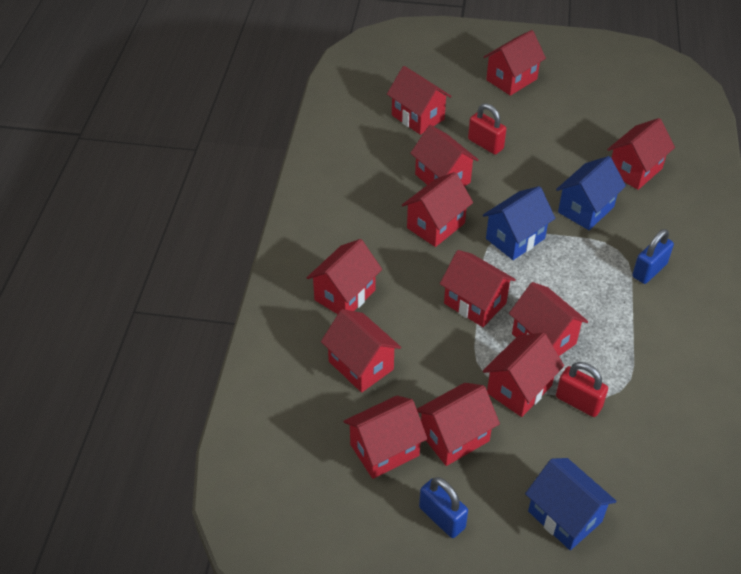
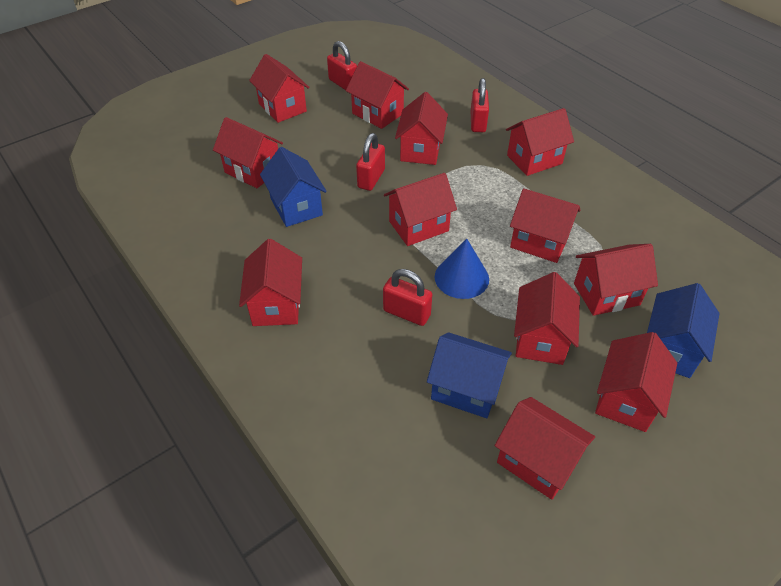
blue cone: 0 -> 1
blue padlock: 2 -> 0
red padlock: 2 -> 4

